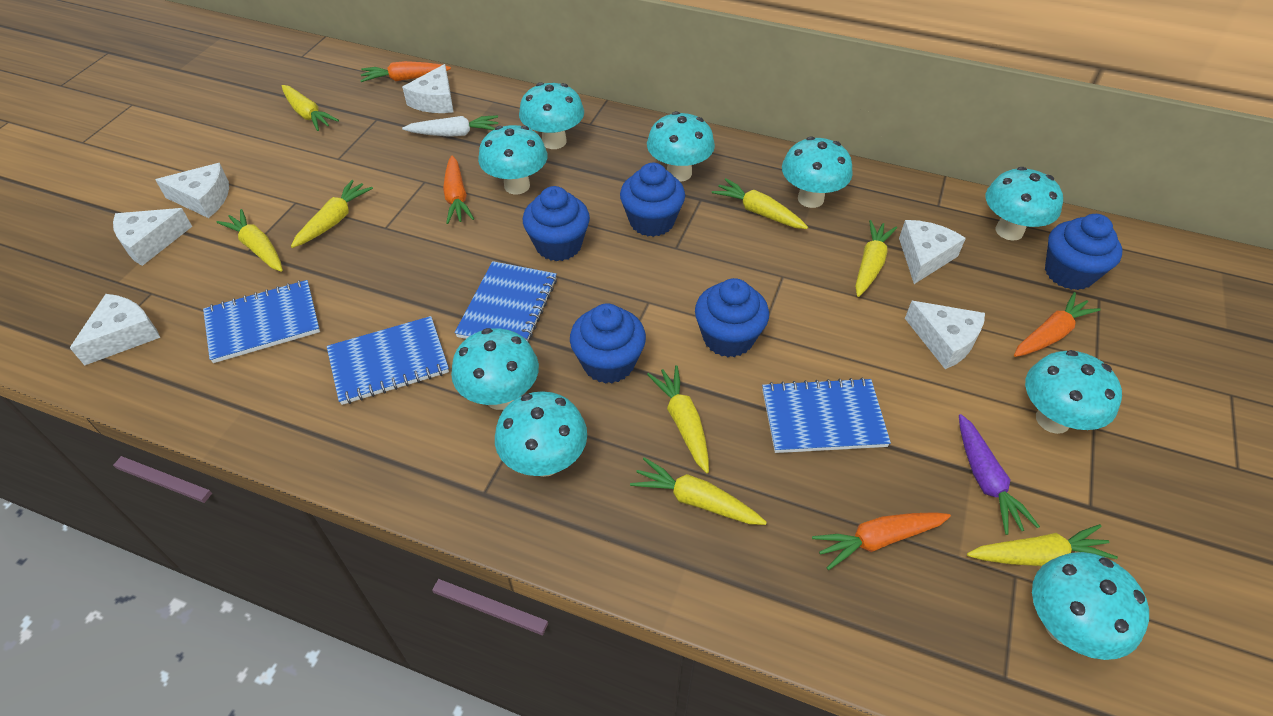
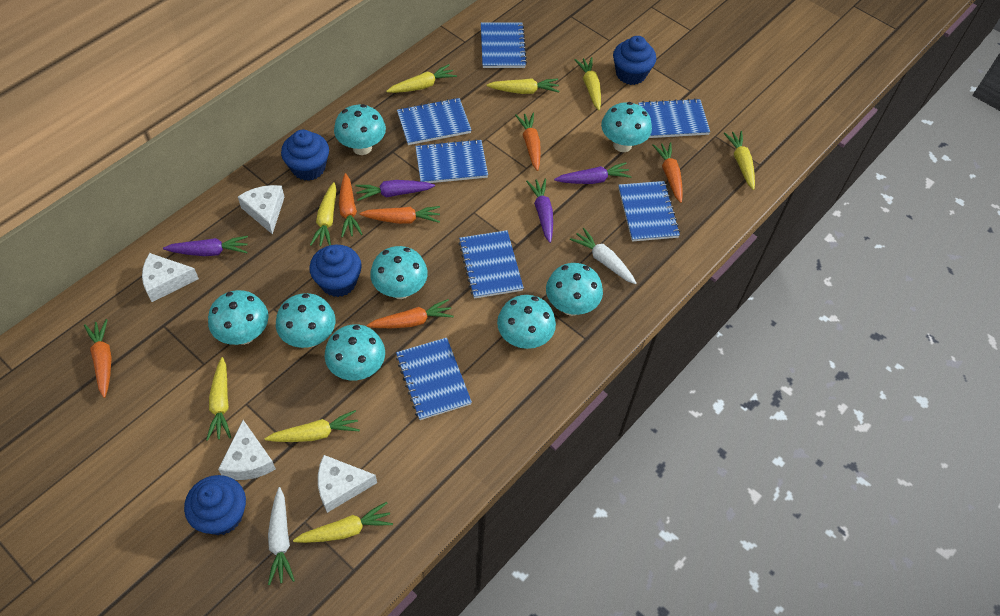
blue cupcake: 5 -> 4
blue notebook: 4 -> 7
orange carrot: 4 -> 6
purple carrot: 1 -> 4
turquoise mushroom: 9 -> 8
white carrot: 1 -> 2
white cheese: 6 -> 4

